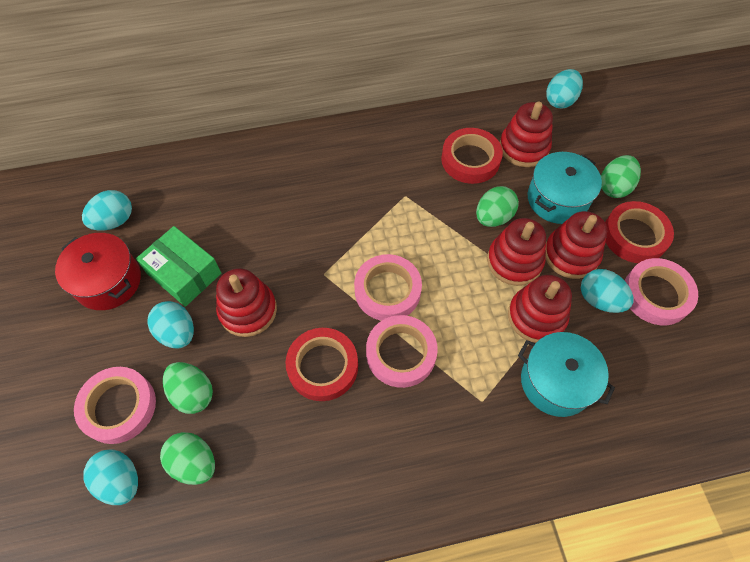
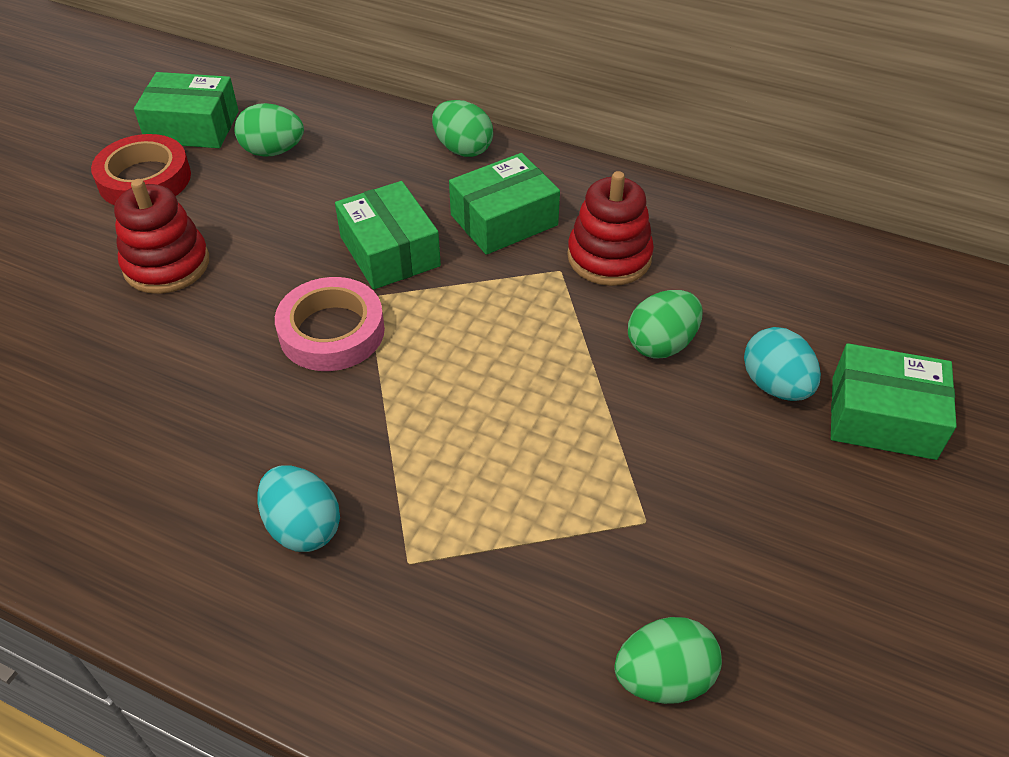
green box: 1 -> 4
pink tape: 4 -> 1
red pot: 1 -> 0
red stacking toy: 5 -> 2
red tape: 3 -> 1
turquoise egg: 5 -> 2
turquoise pot: 2 -> 0

